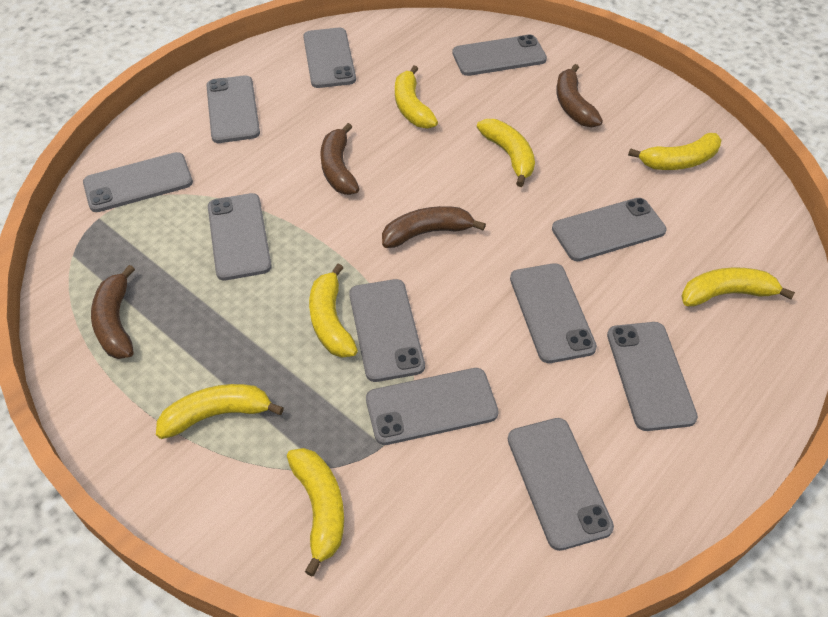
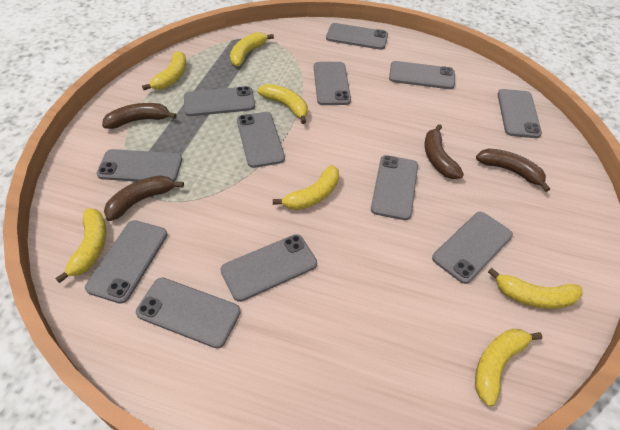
grey phone: 11 -> 12

